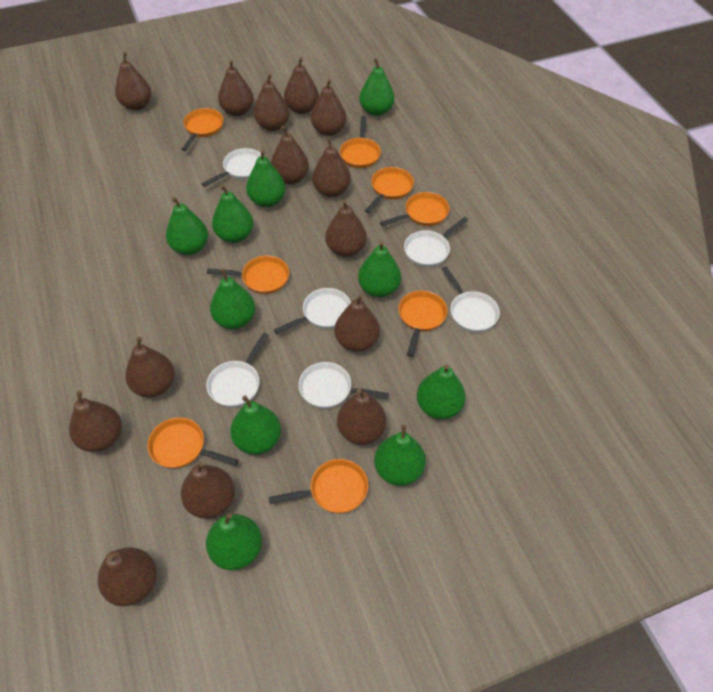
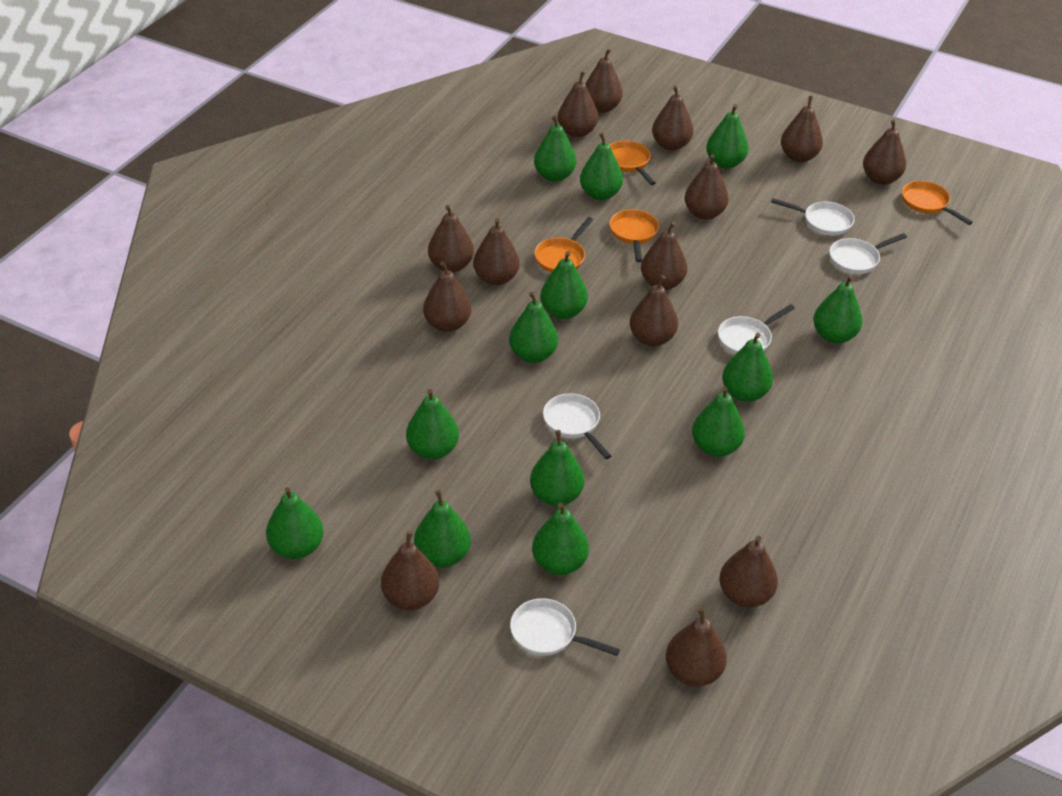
green pear: 10 -> 13
orange pan: 8 -> 4
white pan: 6 -> 5

